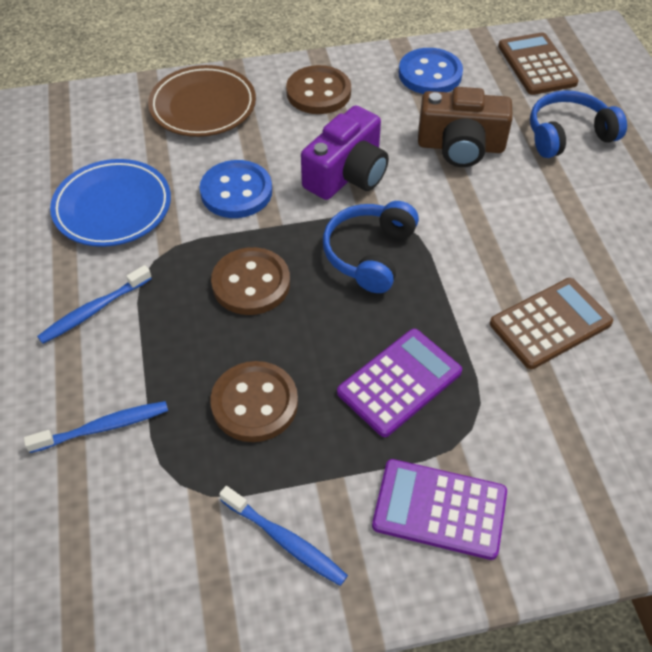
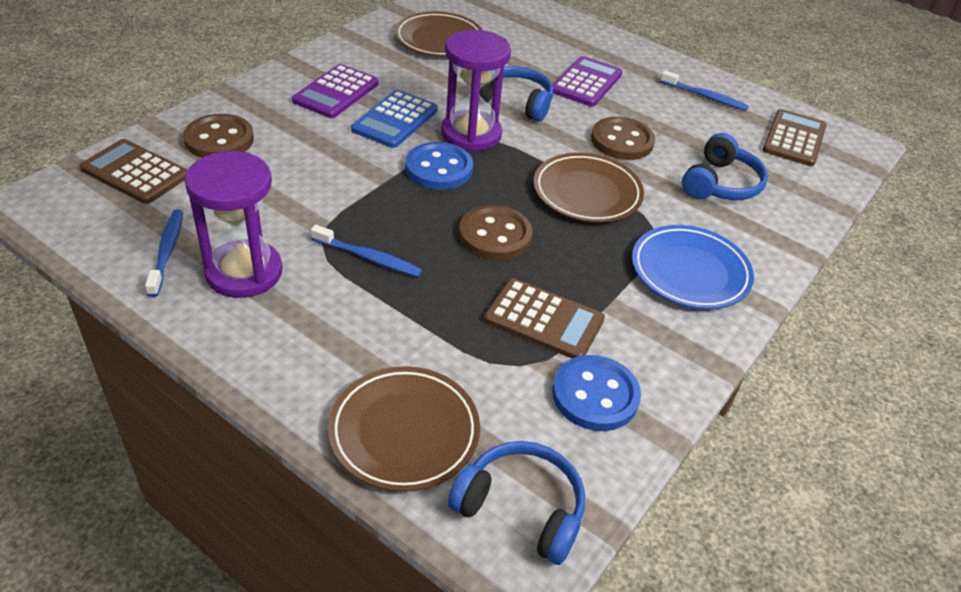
blue calculator: 0 -> 1
blue headphones: 2 -> 3
brown calculator: 2 -> 3
brown camera: 1 -> 0
brown plate: 1 -> 3
purple camera: 1 -> 0
purple hourglass: 0 -> 2

